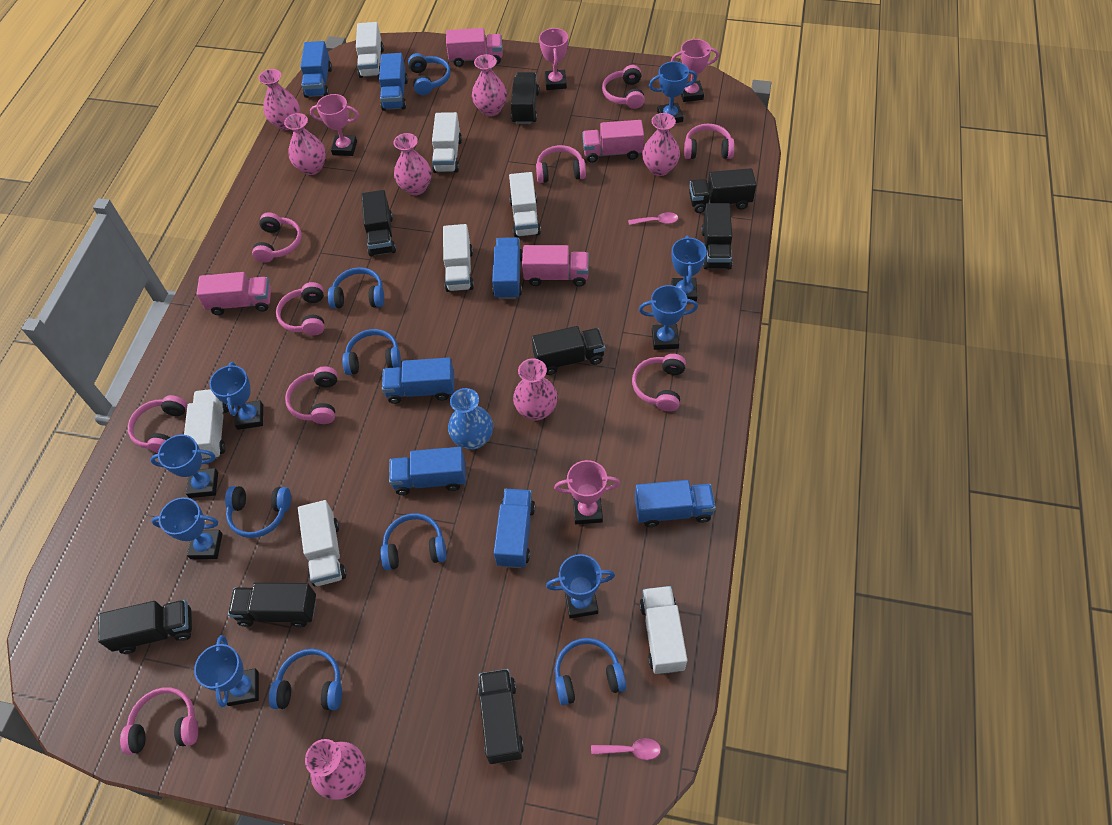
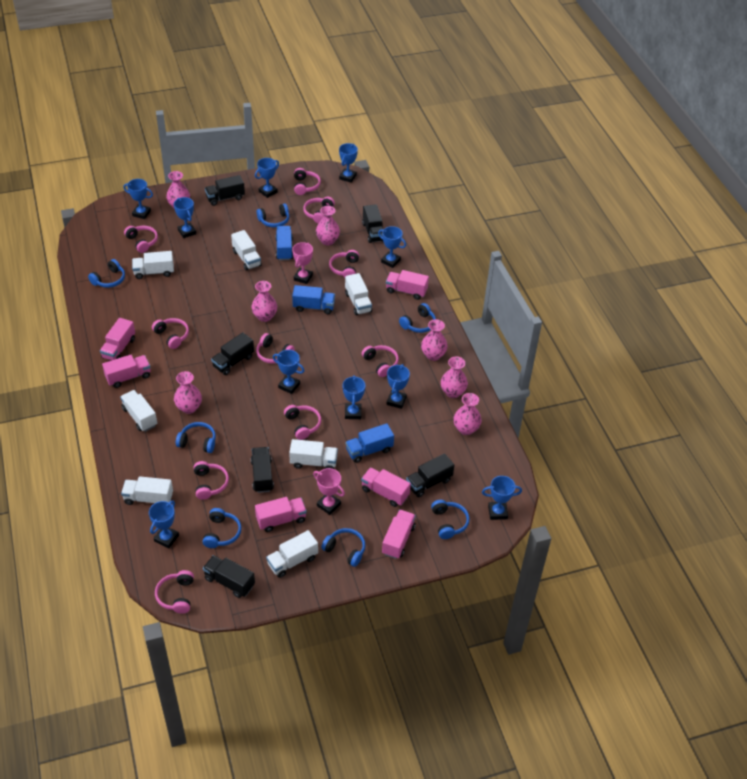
black truck: 8 -> 6
blue trophy: 8 -> 10
blue truck: 7 -> 3
blue vase: 1 -> 0
pink headphones: 9 -> 10
pink spoon: 2 -> 0
pink trophy: 4 -> 2
pink truck: 4 -> 6

